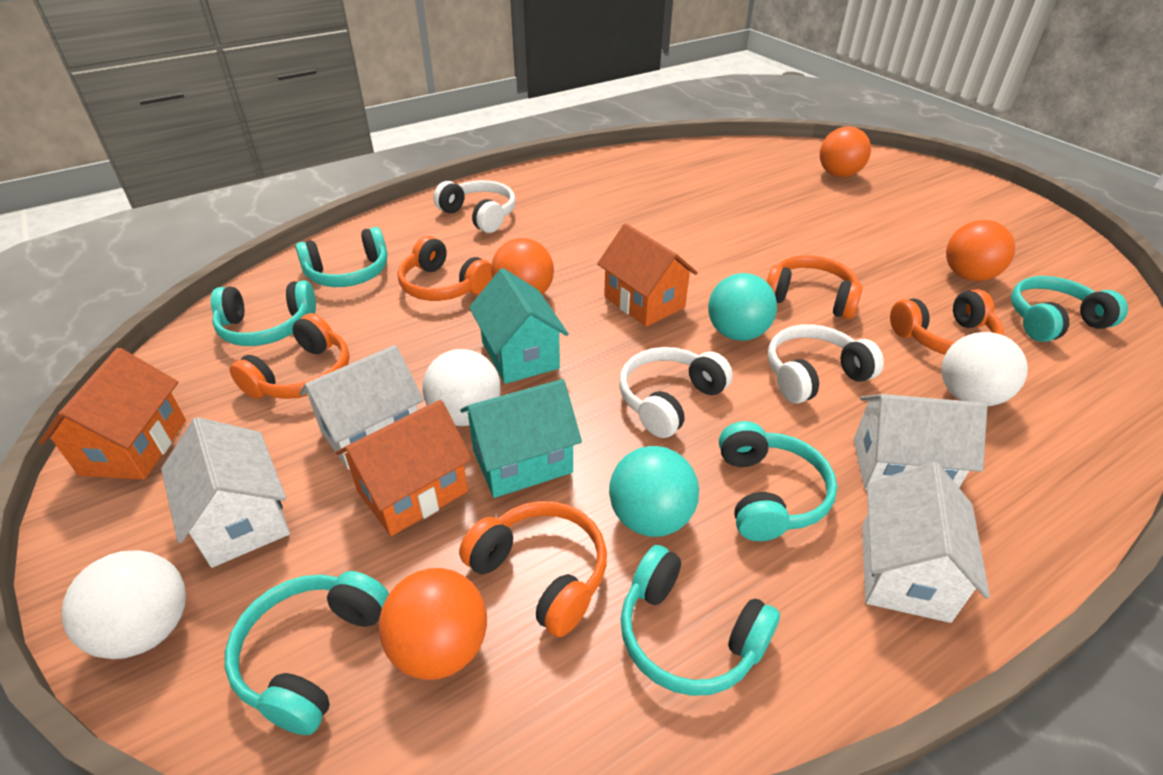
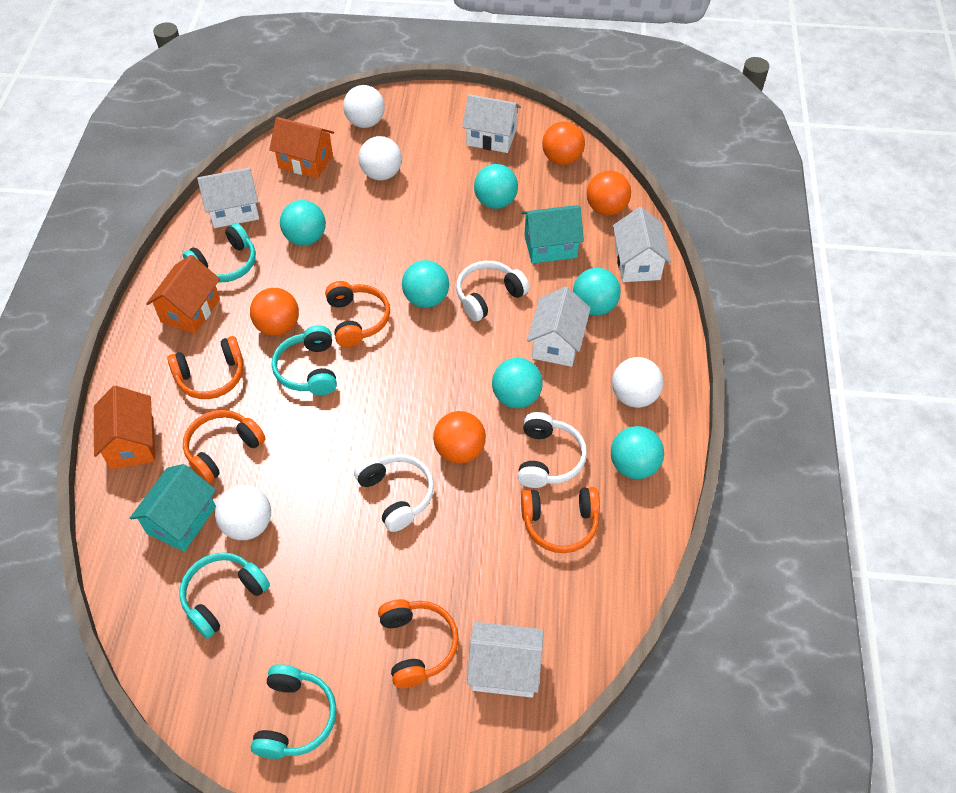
turquoise ball: 2 -> 6
turquoise headphones: 6 -> 4
white ball: 3 -> 4
white house: 4 -> 5

